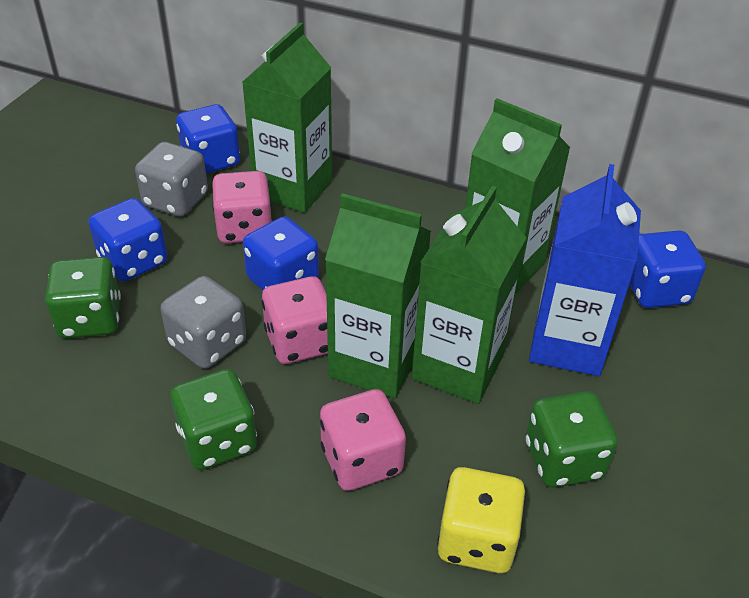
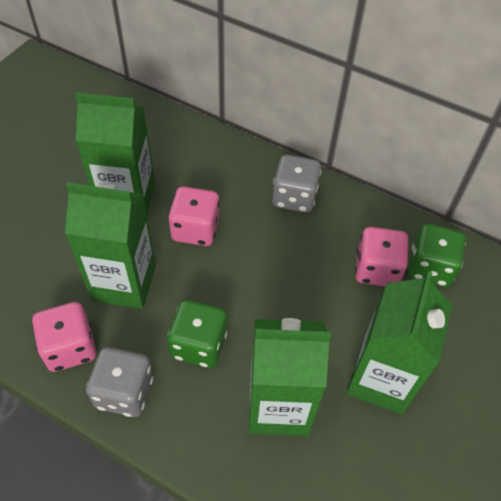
blue carton: 1 -> 0
blue dice: 4 -> 0
green dice: 3 -> 2
yellow dice: 1 -> 0

